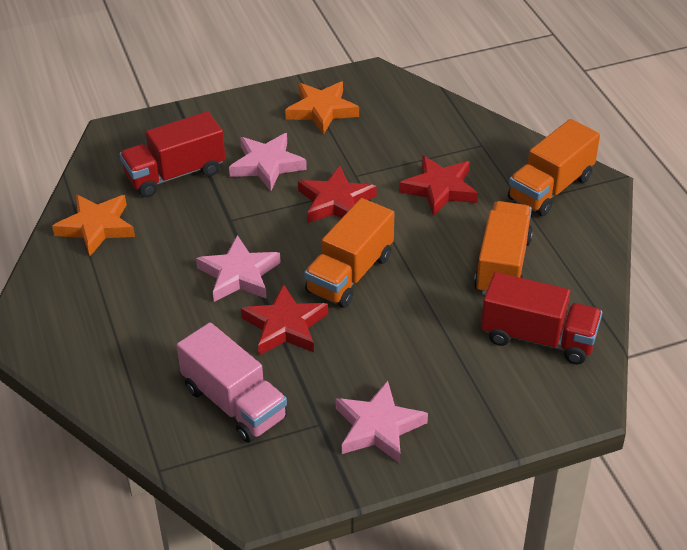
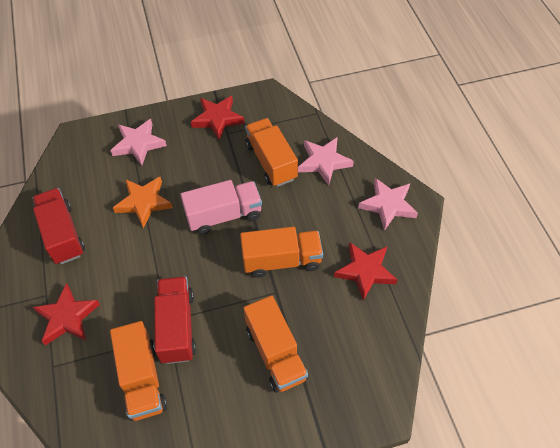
orange star: 2 -> 1
orange truck: 3 -> 4

